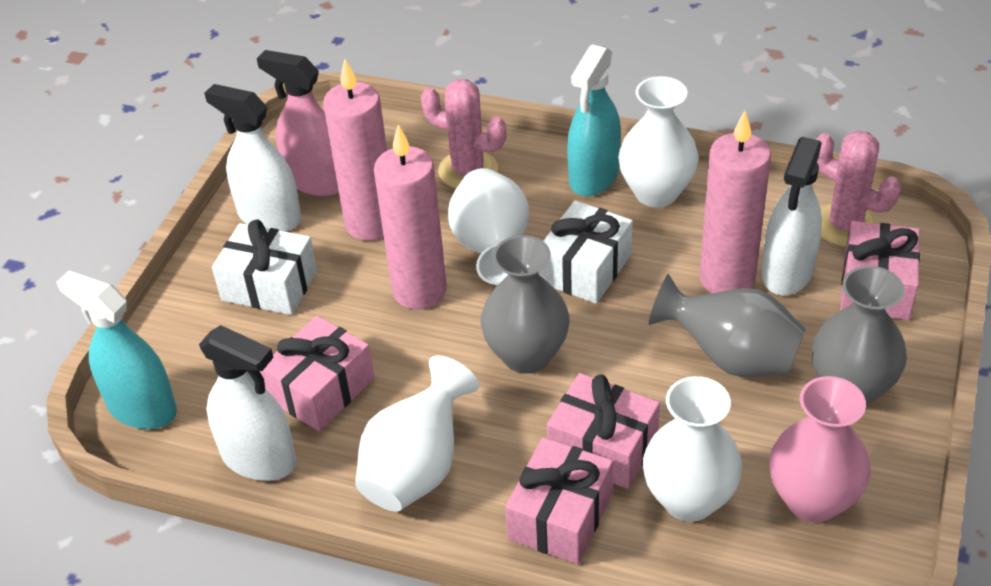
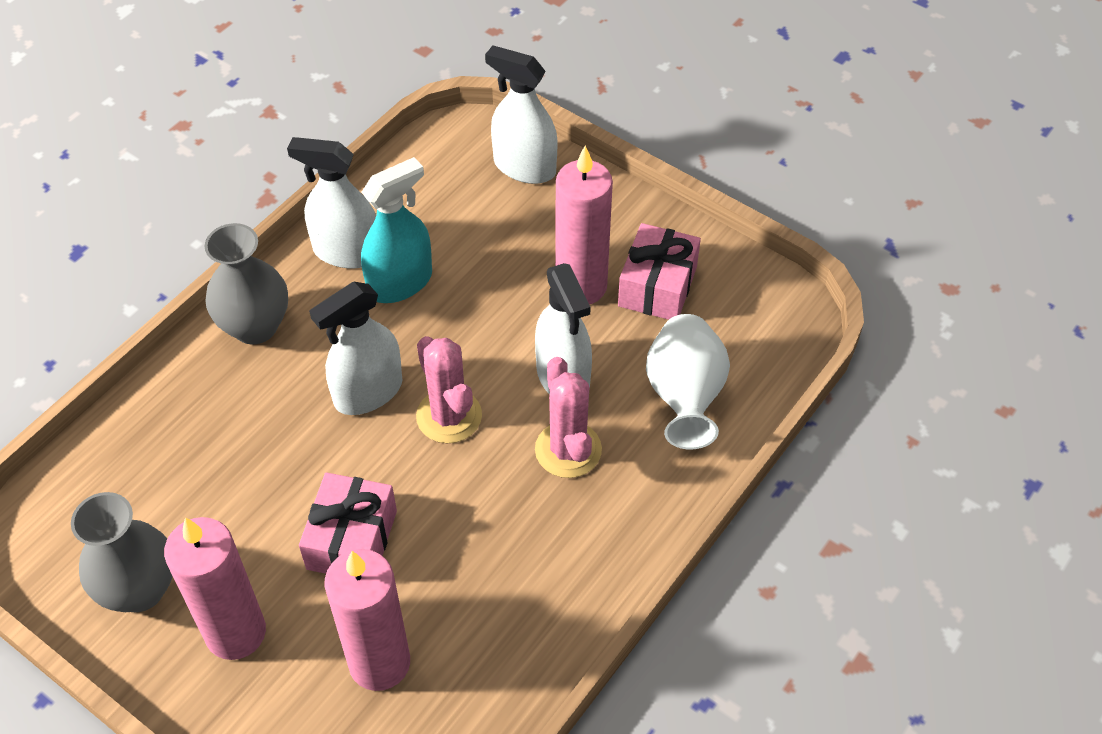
grey vase: 3 -> 2
pink gift: 4 -> 2
pink spray bottle: 1 -> 0
pink vase: 1 -> 0
turquoise spray bottle: 2 -> 1
white gift: 2 -> 0
white spray bottle: 3 -> 4
white vase: 4 -> 1

